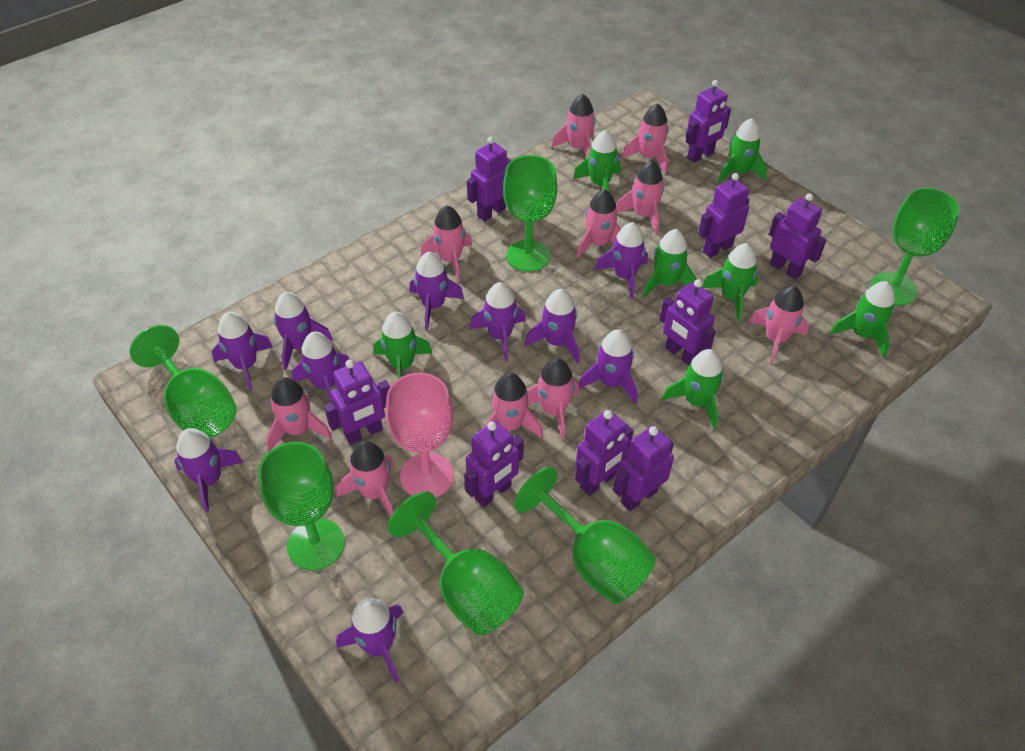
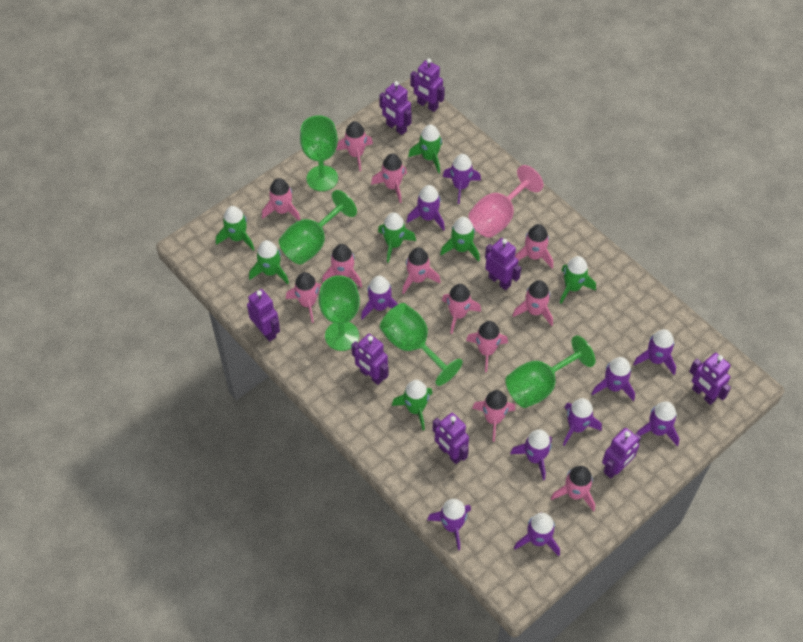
green goblet: 6 -> 5
pink rocket: 10 -> 12
purple robot: 9 -> 8

